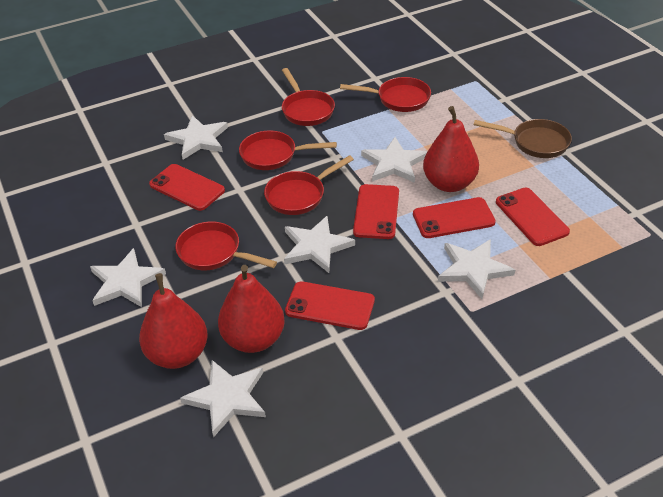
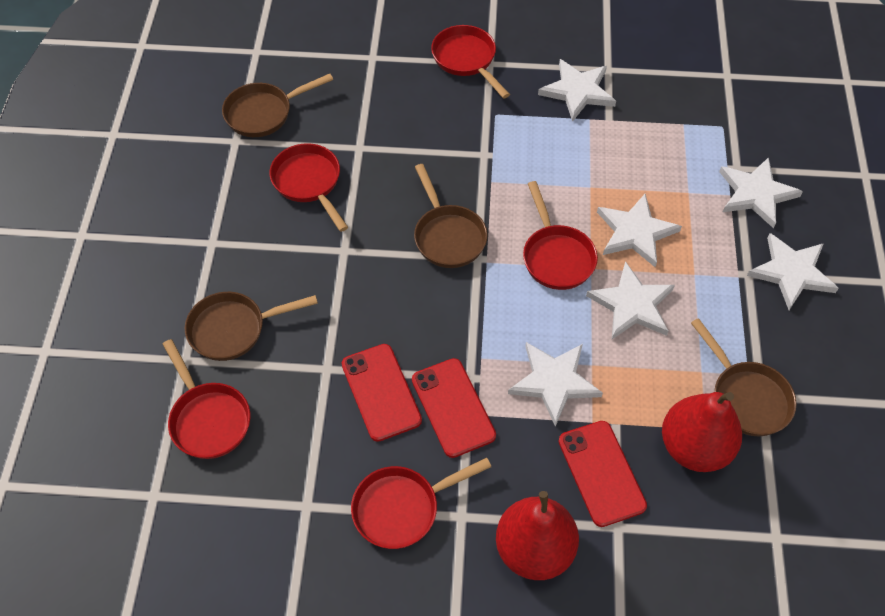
brown pan: 1 -> 4
red pear: 3 -> 2
red phone: 5 -> 3

